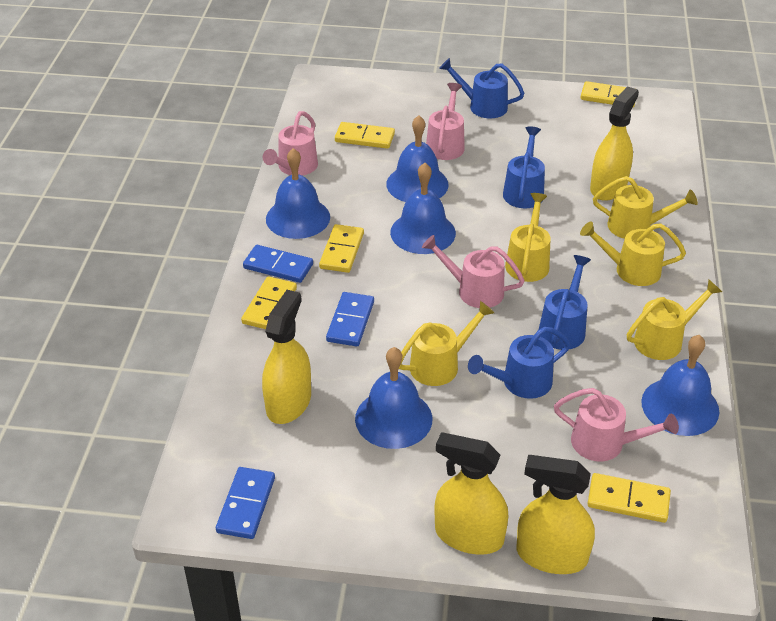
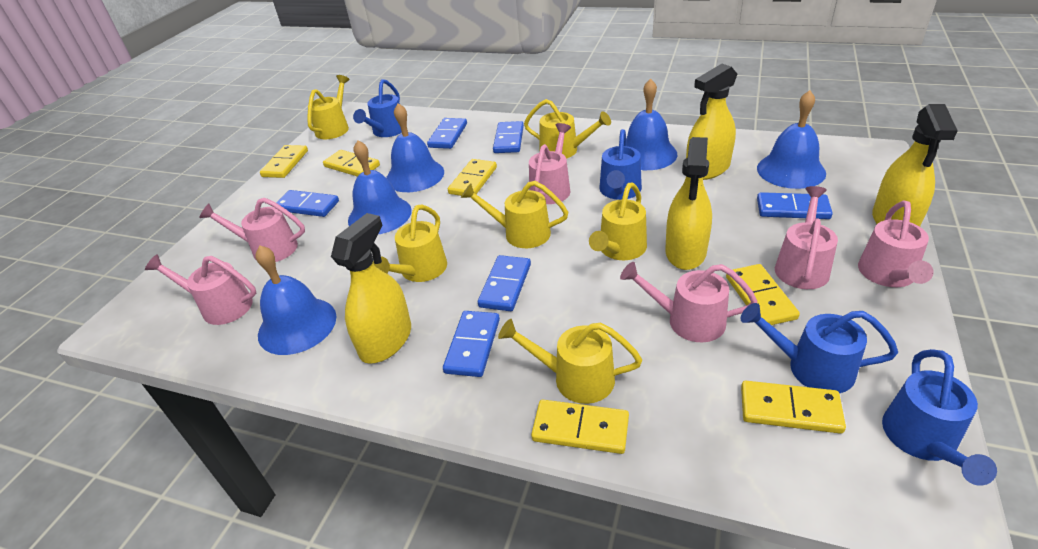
blue domino: 3 -> 6
pink watering can: 4 -> 6
yellow domino: 5 -> 6
yellow watering can: 5 -> 6

